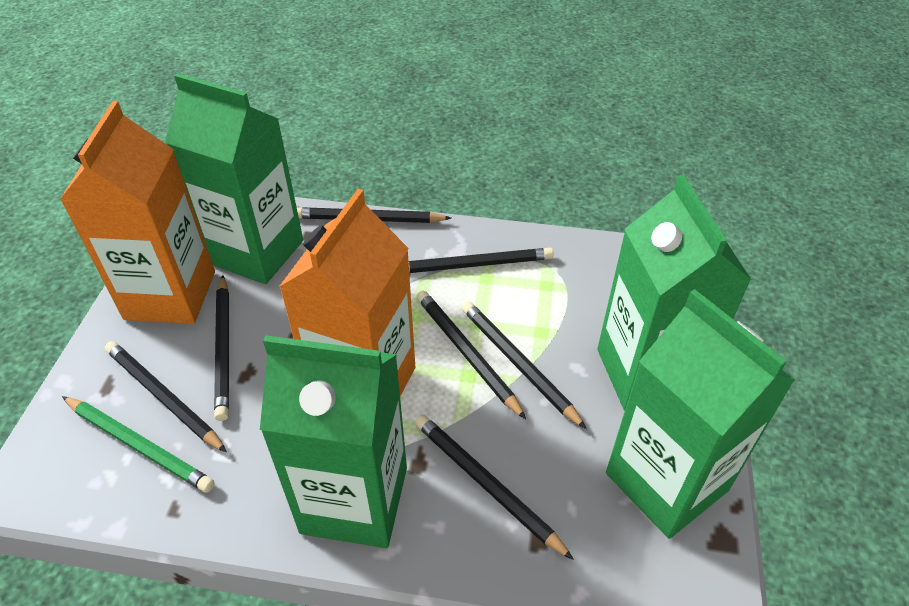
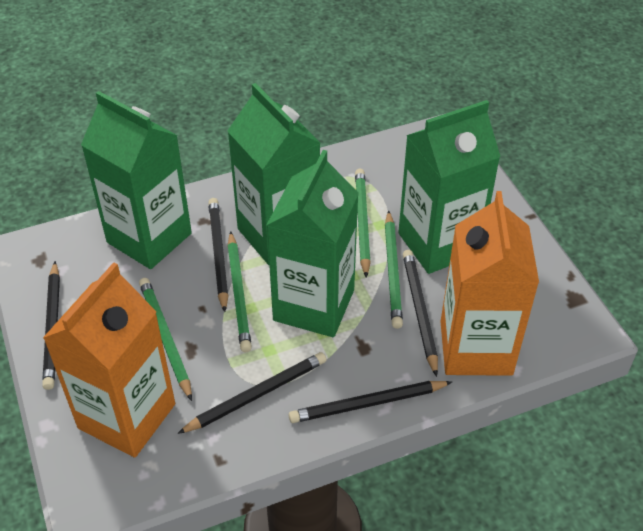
black pencil: 7 -> 5
green pencil: 1 -> 4

